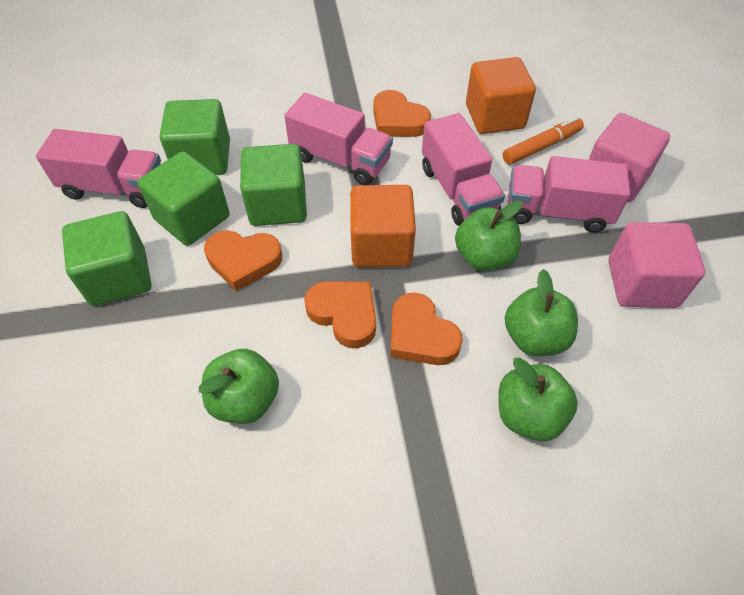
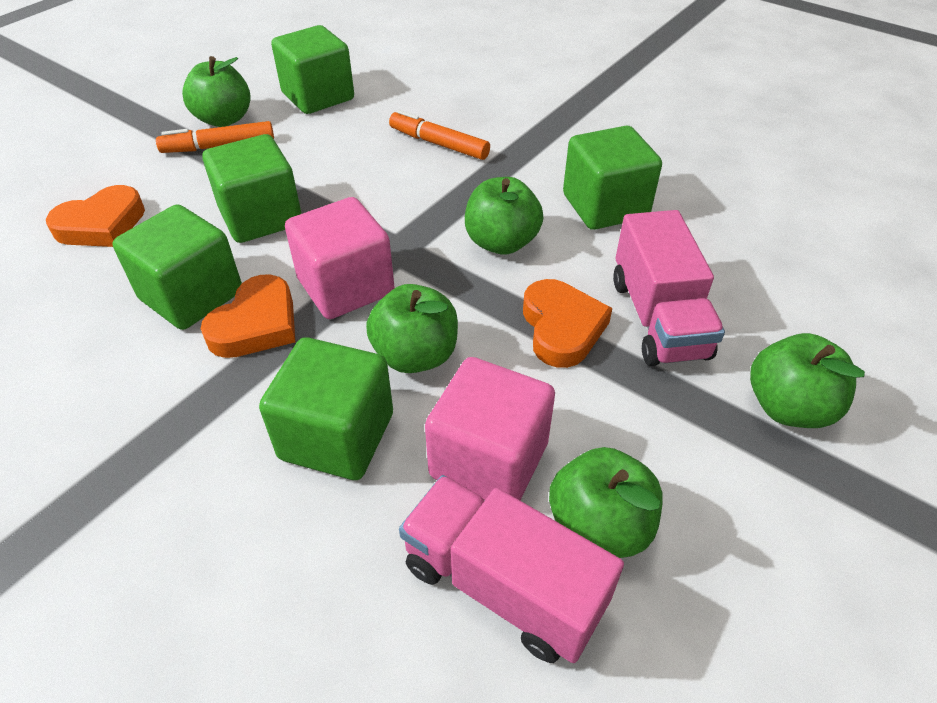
green apple: 4 -> 5
green cube: 4 -> 5
orange cube: 2 -> 0
orange heart: 4 -> 3
orange marker: 1 -> 2
pink truck: 4 -> 2

